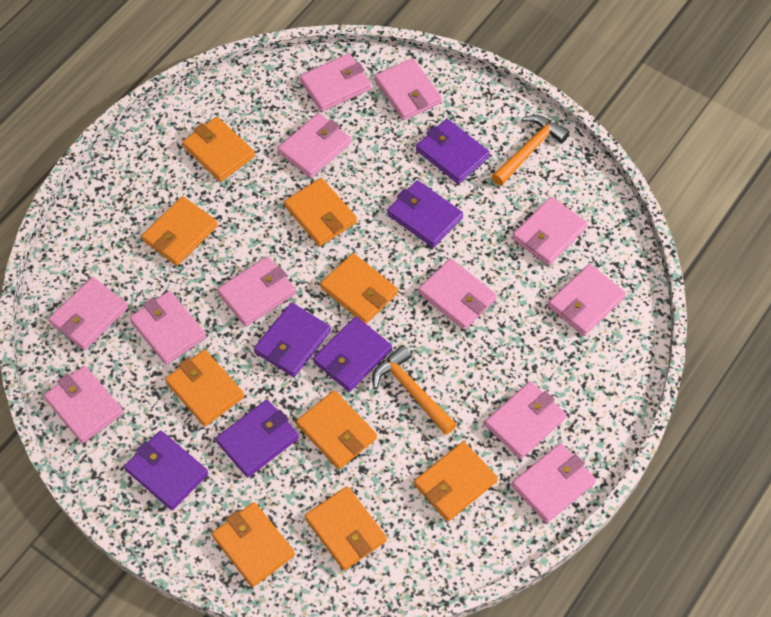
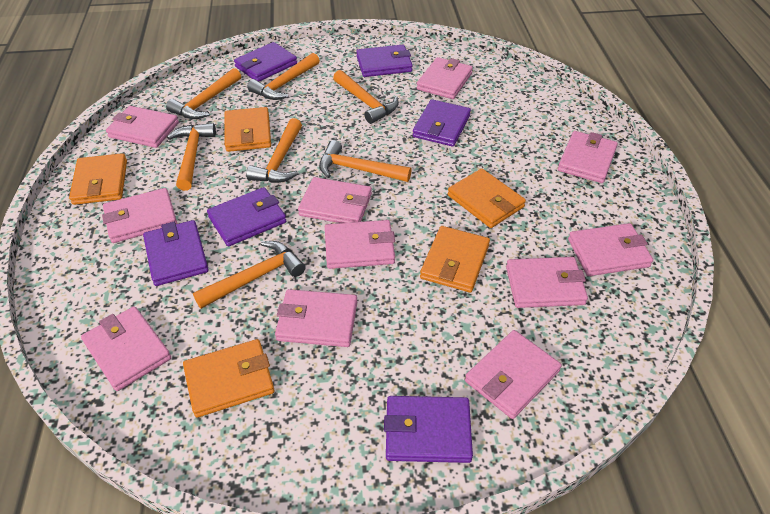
orange hammer: 2 -> 7
orange wallet: 9 -> 5
pink wallet: 12 -> 11

